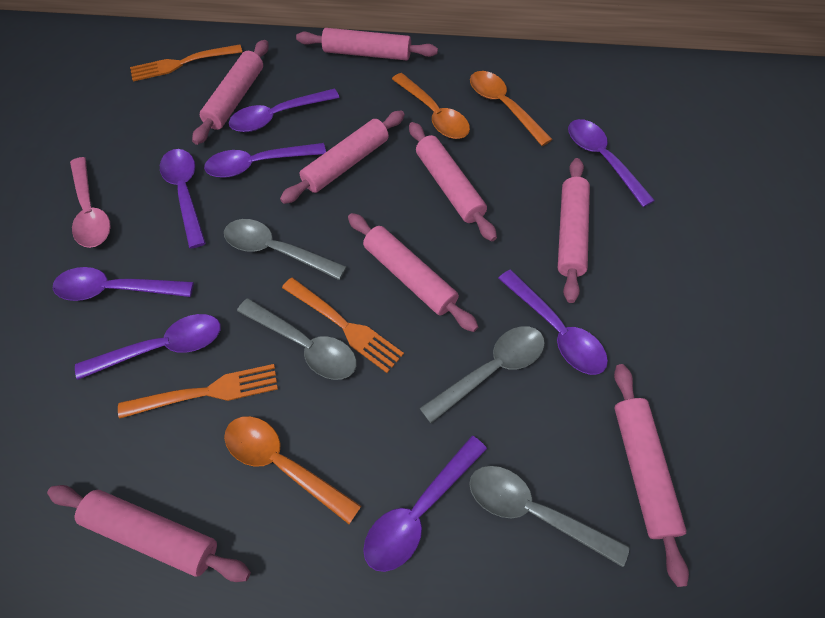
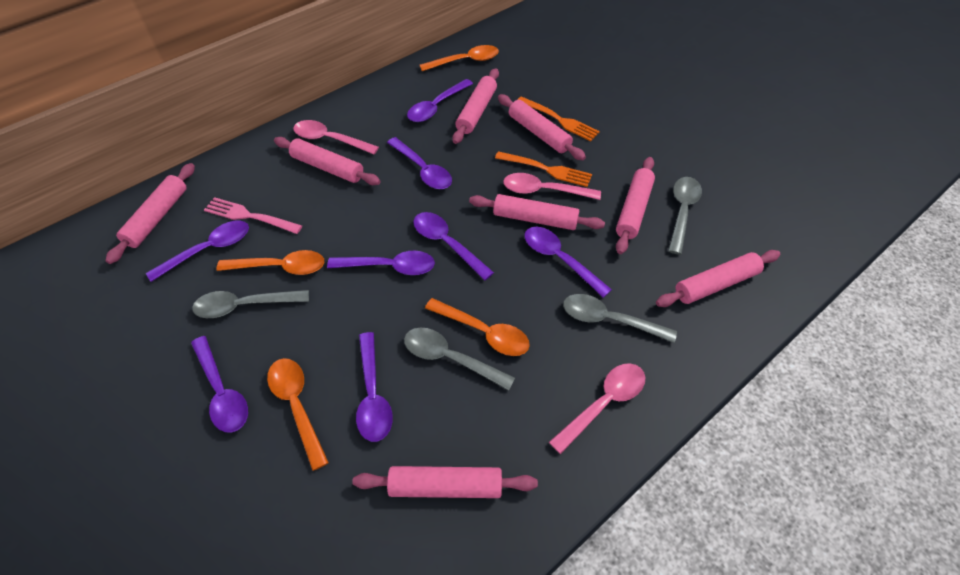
orange fork: 3 -> 2
orange spoon: 3 -> 4
pink fork: 0 -> 1
pink spoon: 1 -> 3

